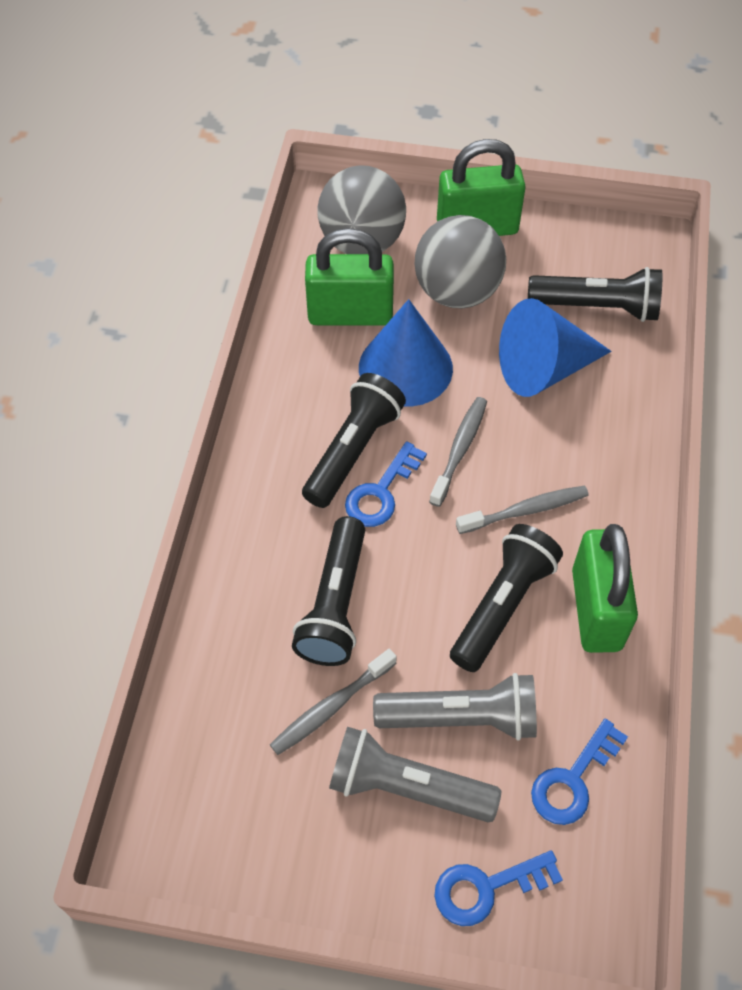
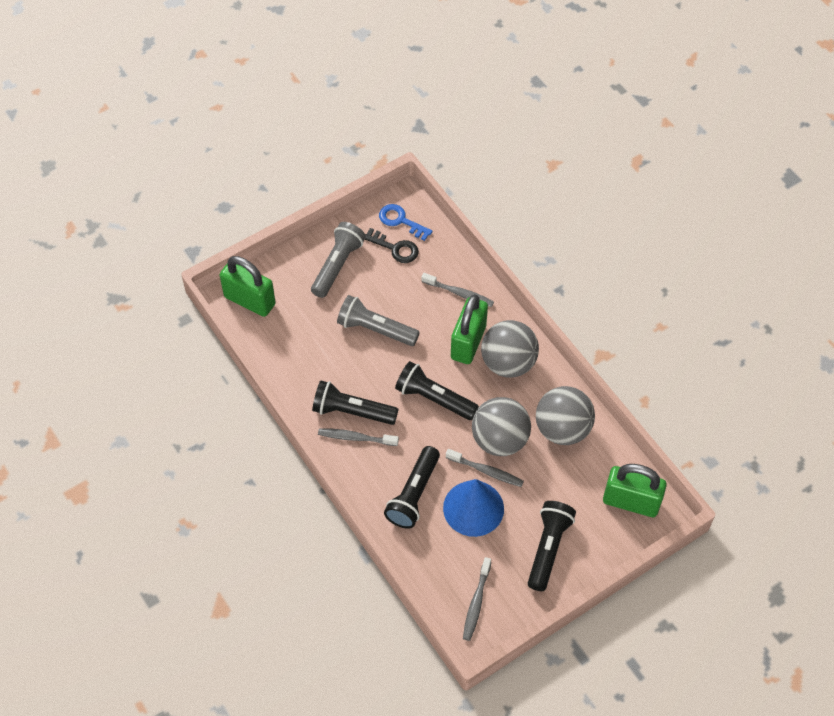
black key: 0 -> 1
blue cone: 2 -> 1
blue key: 3 -> 1
grey ball: 2 -> 3
grey toothbrush: 3 -> 4

